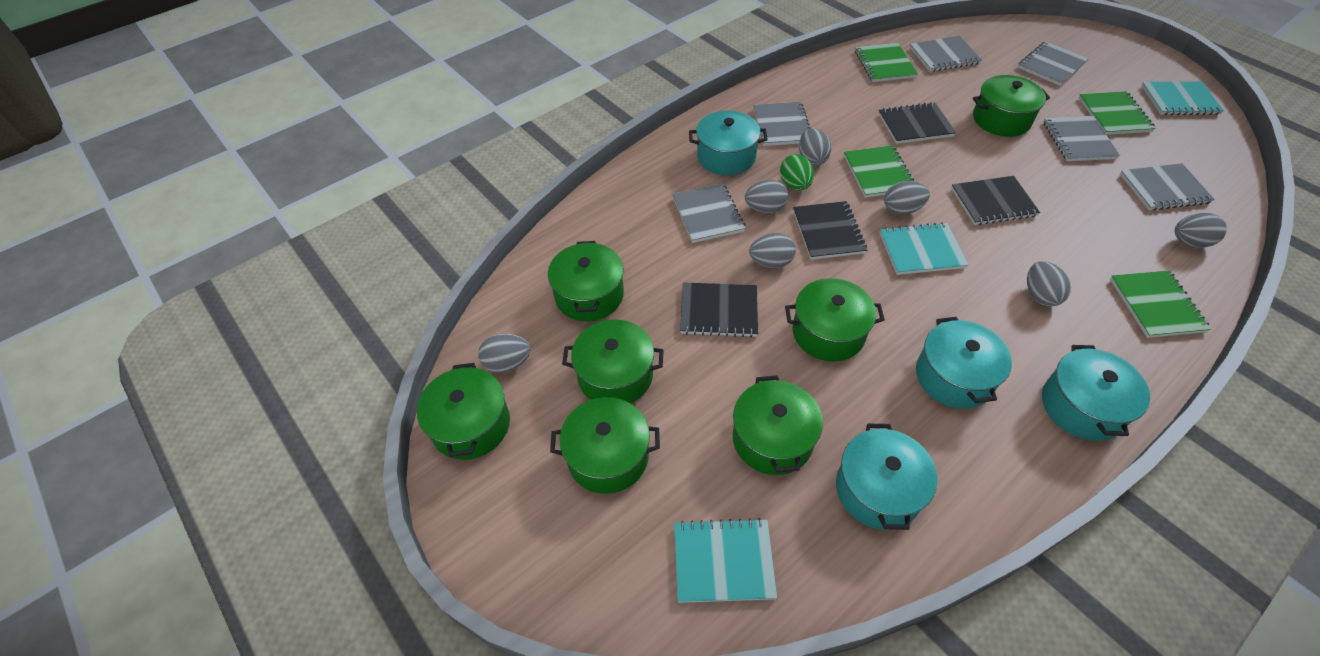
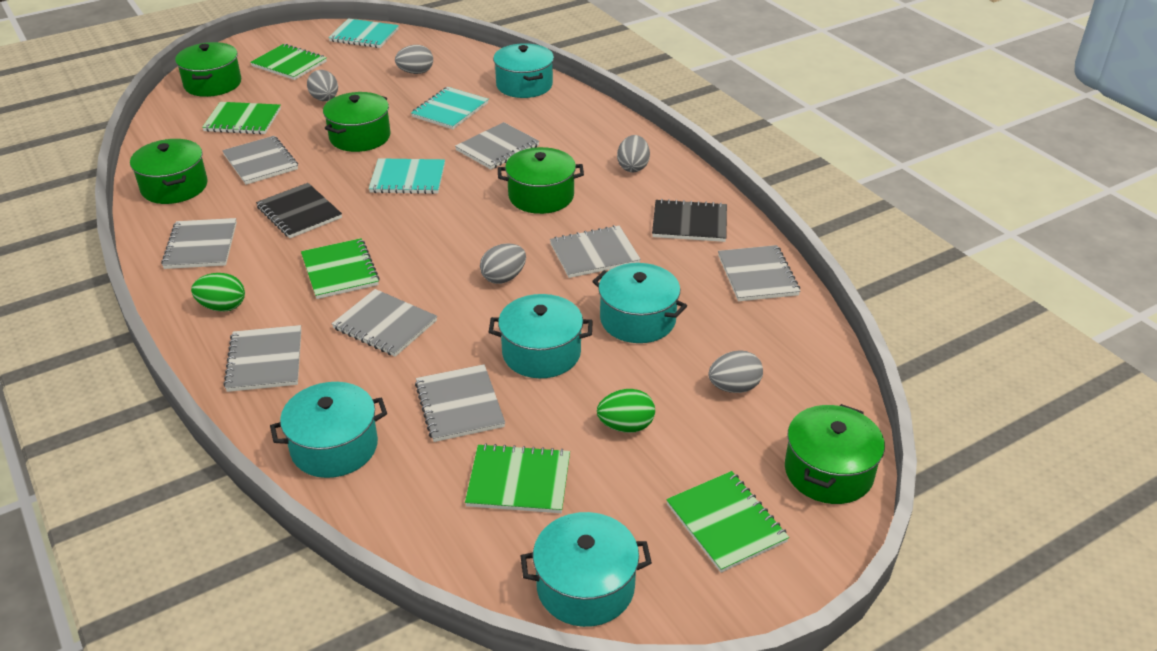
black notebook: 4 -> 2
green egg: 1 -> 2
green notebook: 4 -> 5
green pot: 7 -> 5
grey egg: 7 -> 5
grey notebook: 6 -> 8
turquoise pot: 4 -> 5

